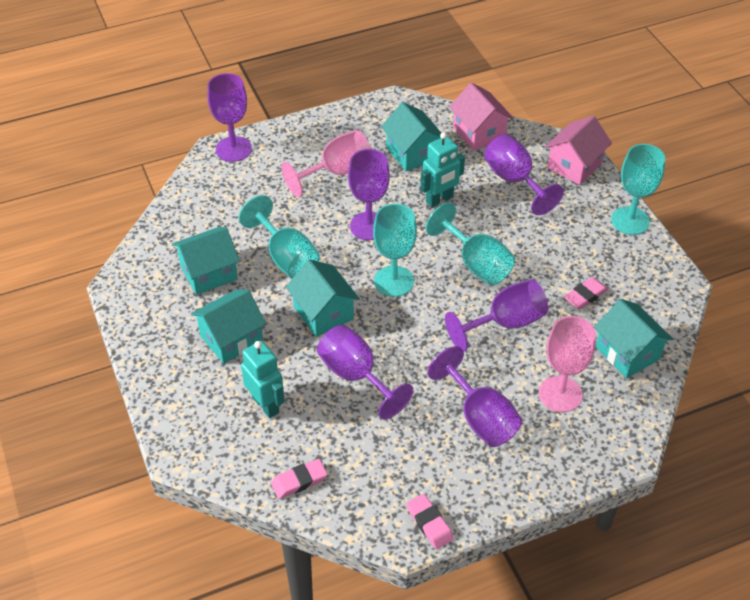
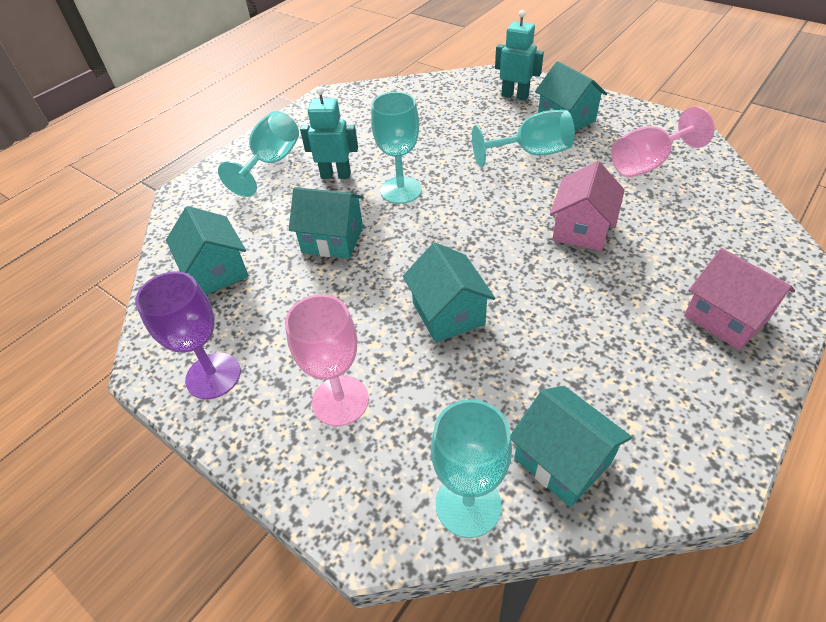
pink eraser: 3 -> 0
purple goblet: 6 -> 1

